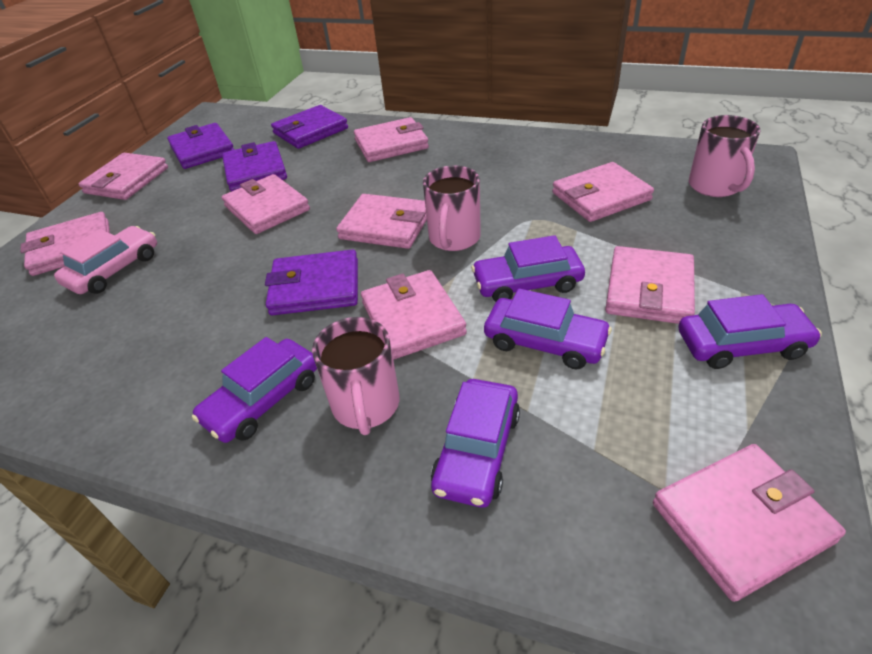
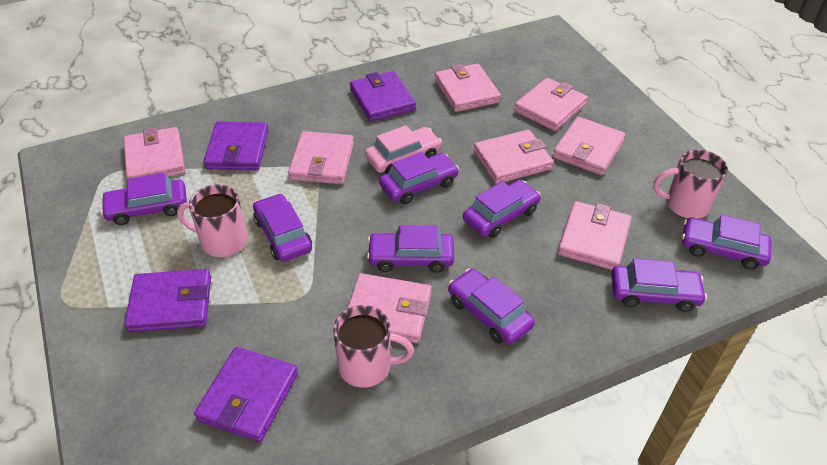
pink wallet: 9 -> 8
purple car: 5 -> 8

